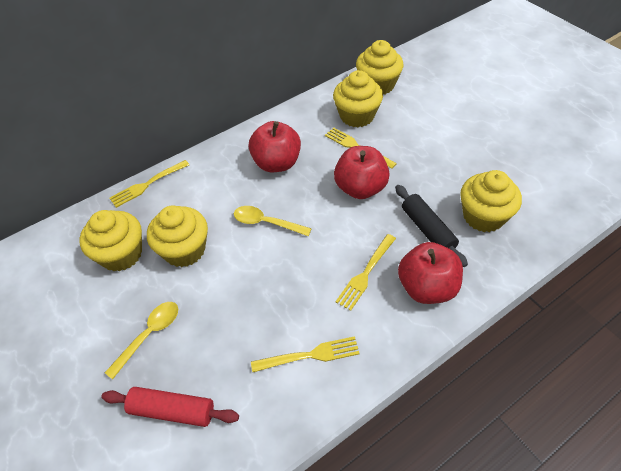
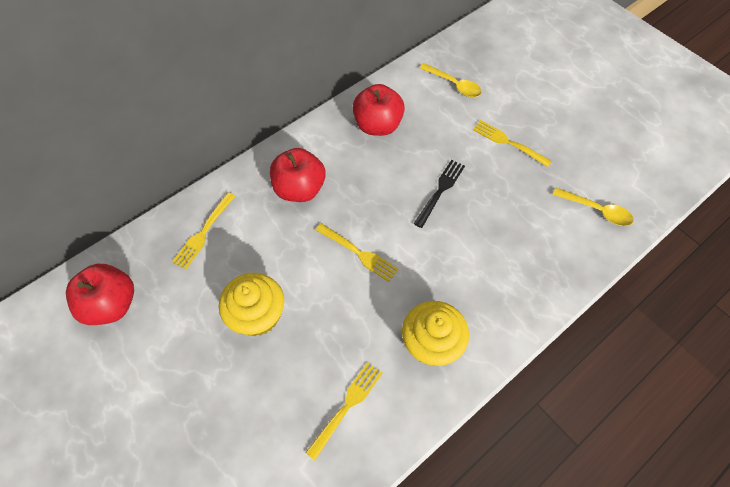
black fork: 0 -> 1
black rolling pin: 1 -> 0
red rolling pin: 1 -> 0
yellow cupcake: 5 -> 2

